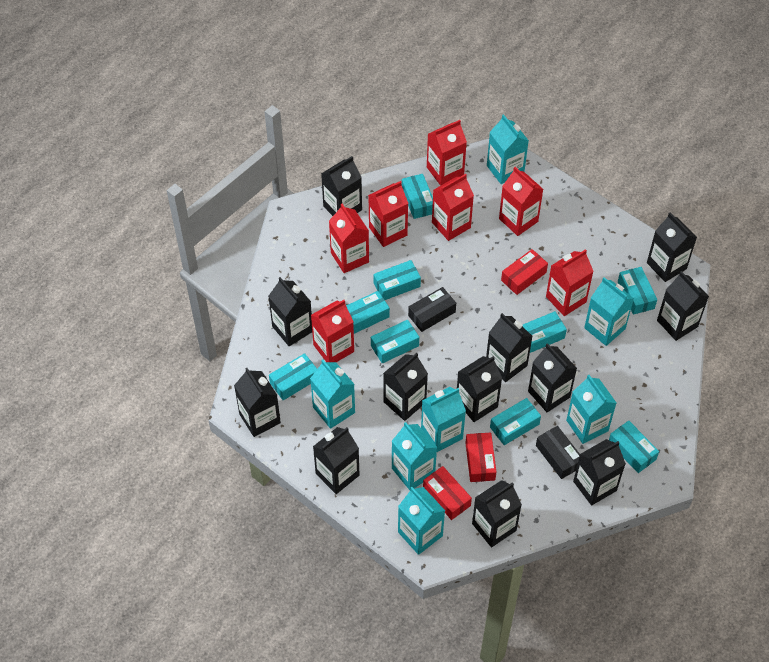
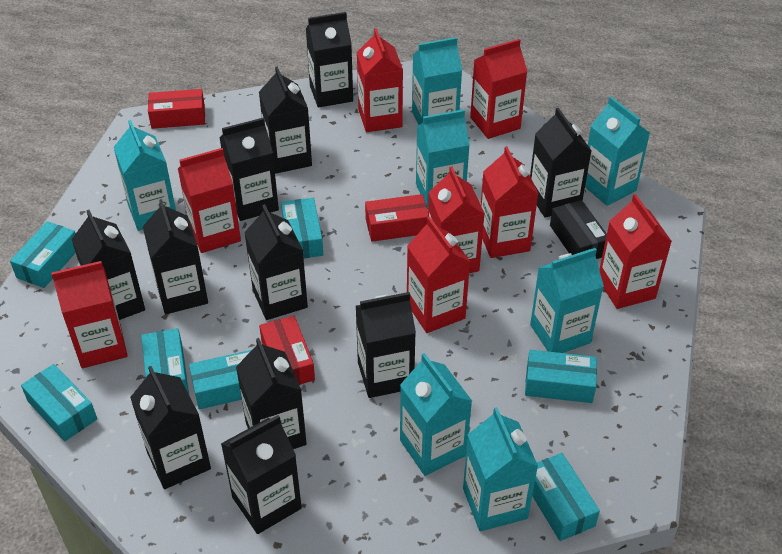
black box: 2 -> 1
black carton: 12 -> 11
red carton: 7 -> 8
turquoise box: 9 -> 7

